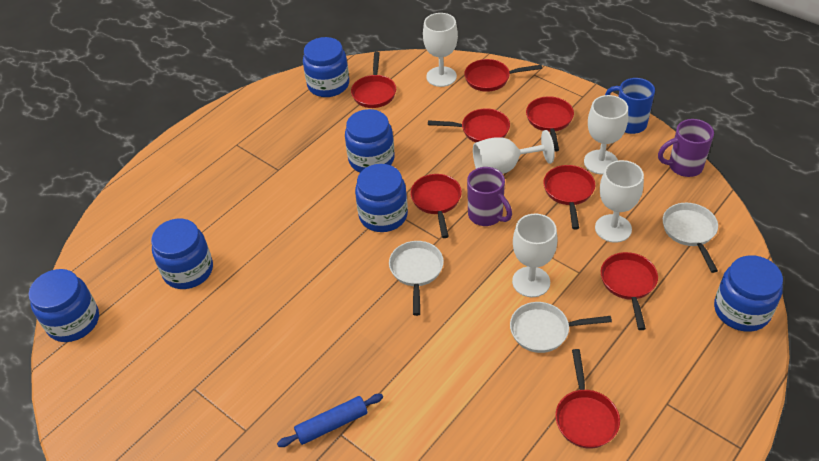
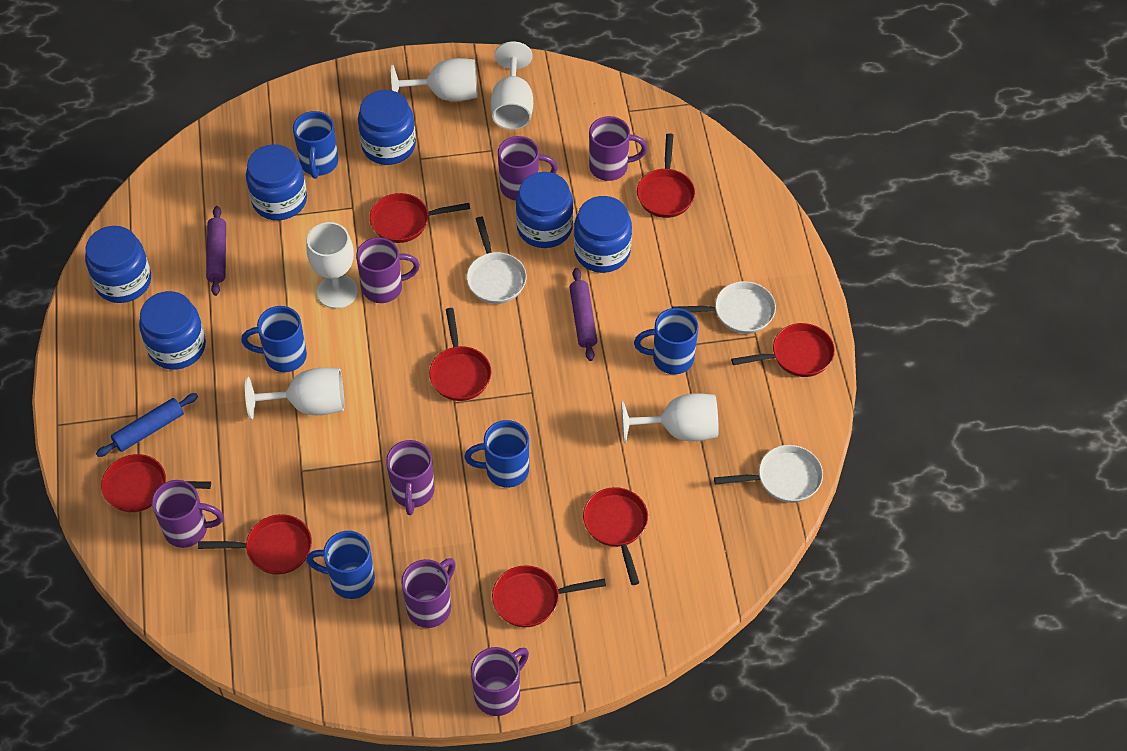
blue mug: 1 -> 5
purple mug: 2 -> 7
purple rolling pin: 0 -> 2

